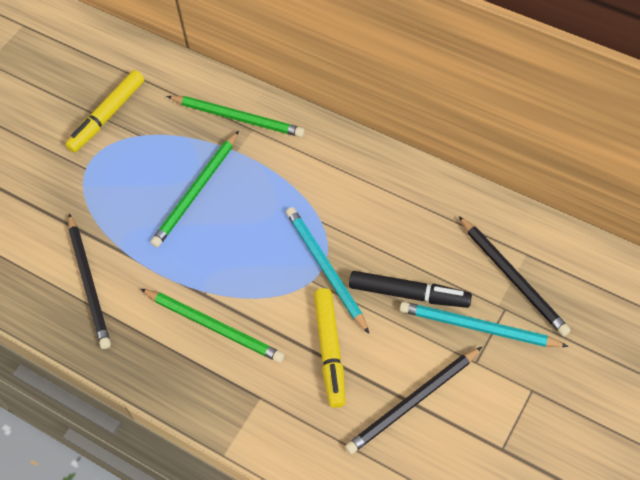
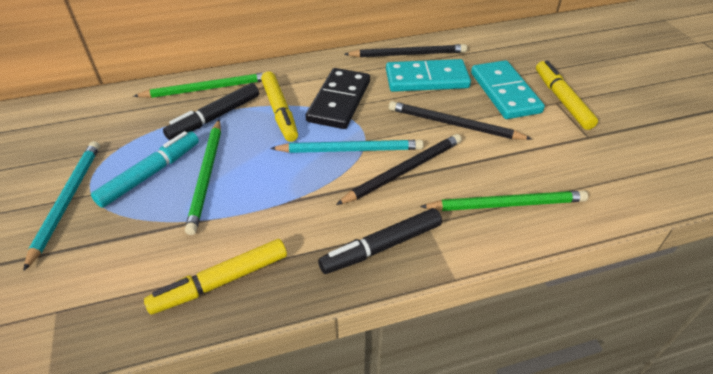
black domino: 0 -> 1
black marker: 1 -> 2
turquoise domino: 0 -> 2
turquoise marker: 0 -> 1
yellow marker: 2 -> 3

